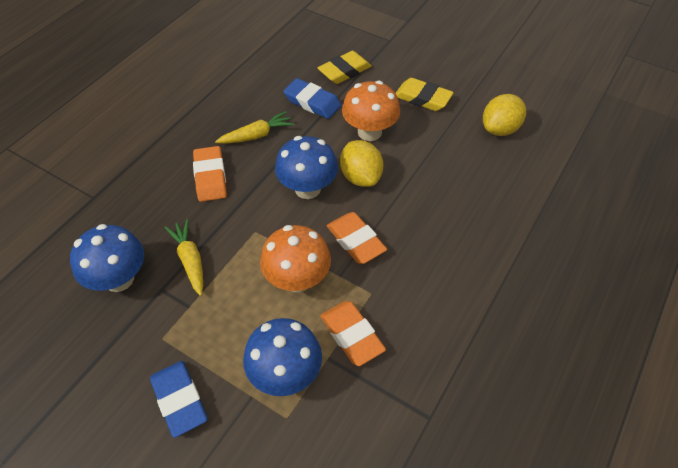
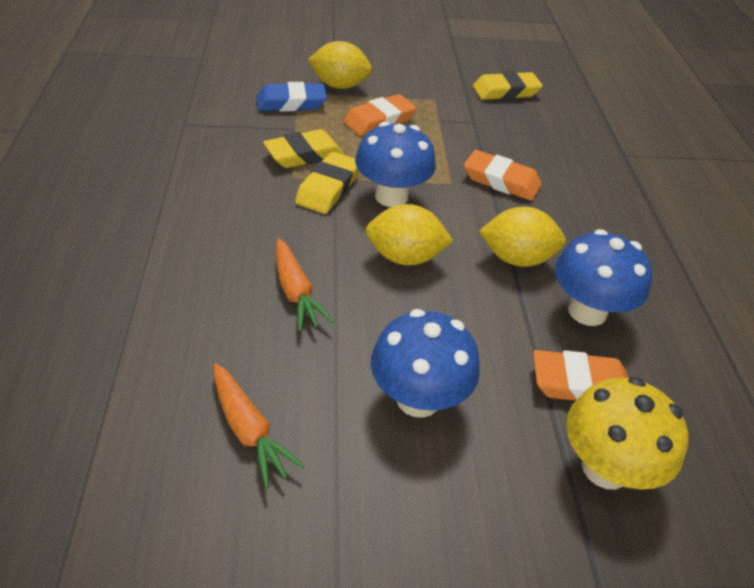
blue eraser: 2 -> 1
orange carrot: 0 -> 2
orange mushroom: 2 -> 0
yellow carrot: 2 -> 0
yellow eraser: 2 -> 3
yellow lemon: 2 -> 3
yellow mushroom: 0 -> 1

